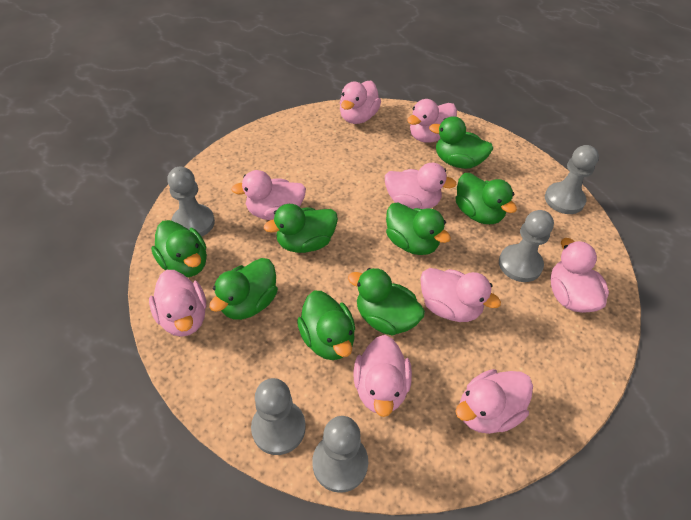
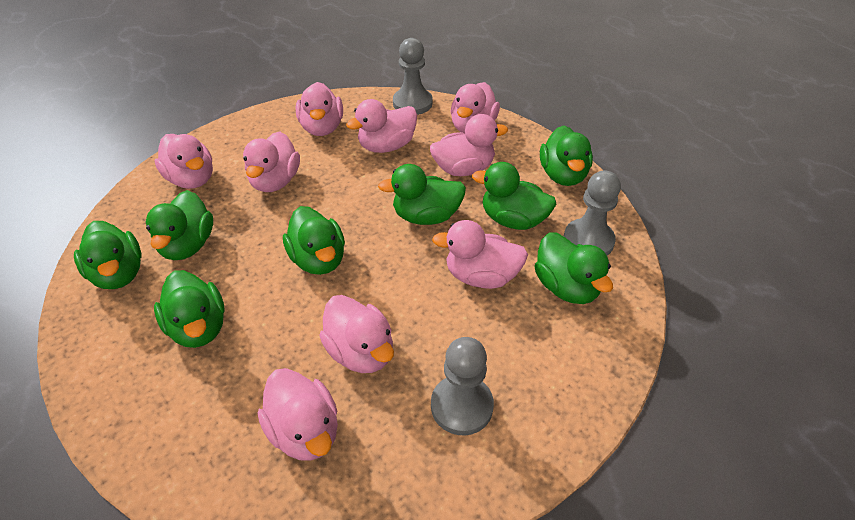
grey pawn: 5 -> 3

